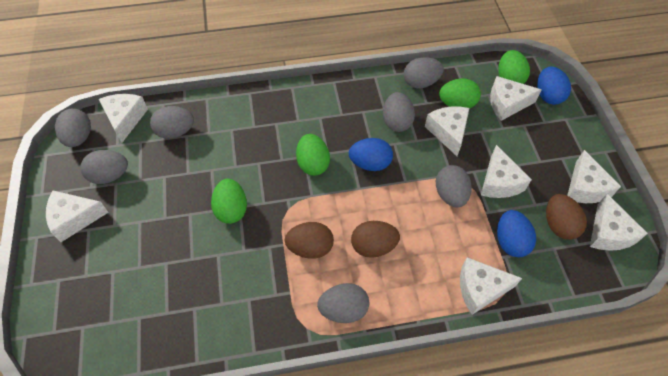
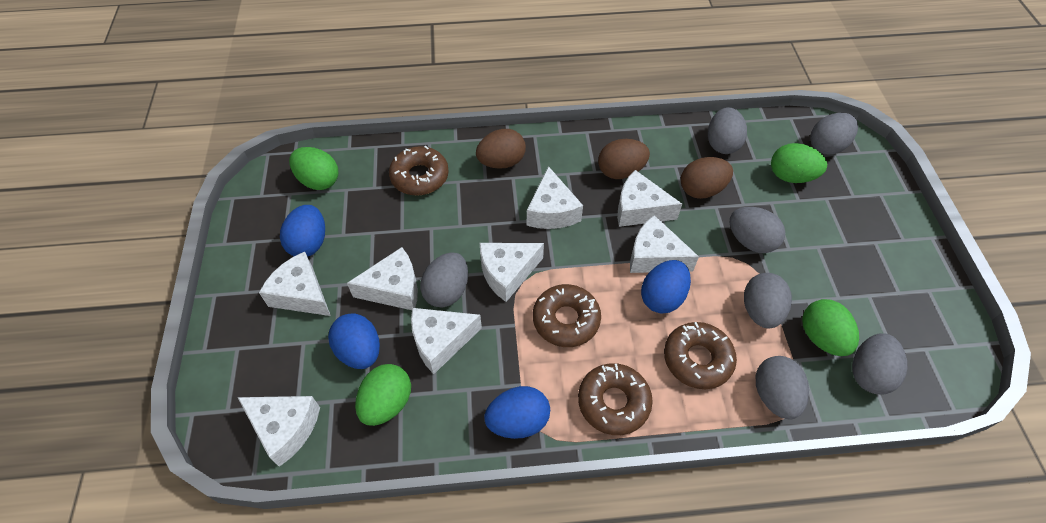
blue egg: 3 -> 4
brown donut: 0 -> 4

